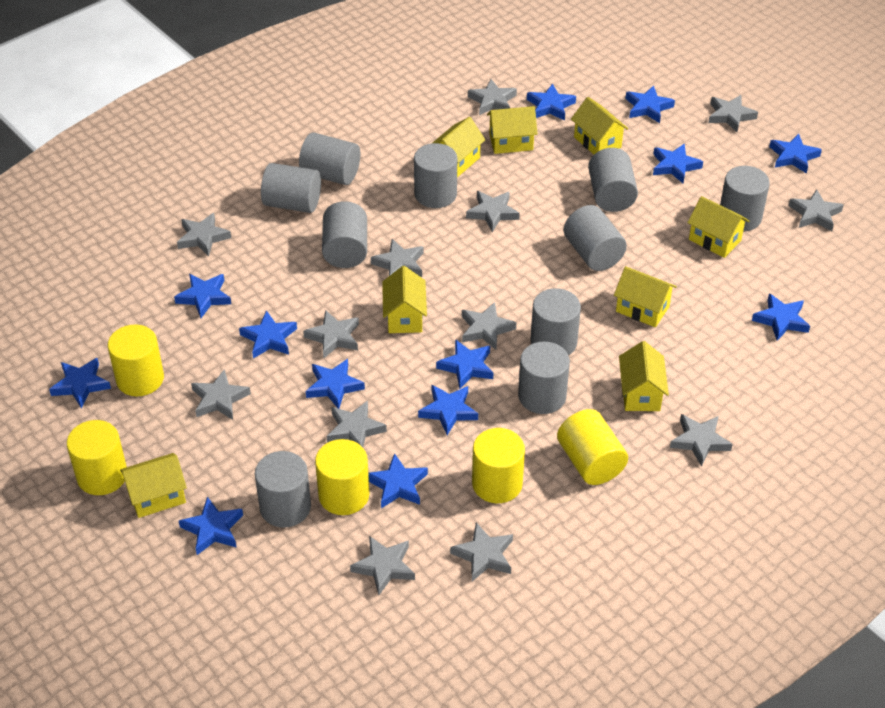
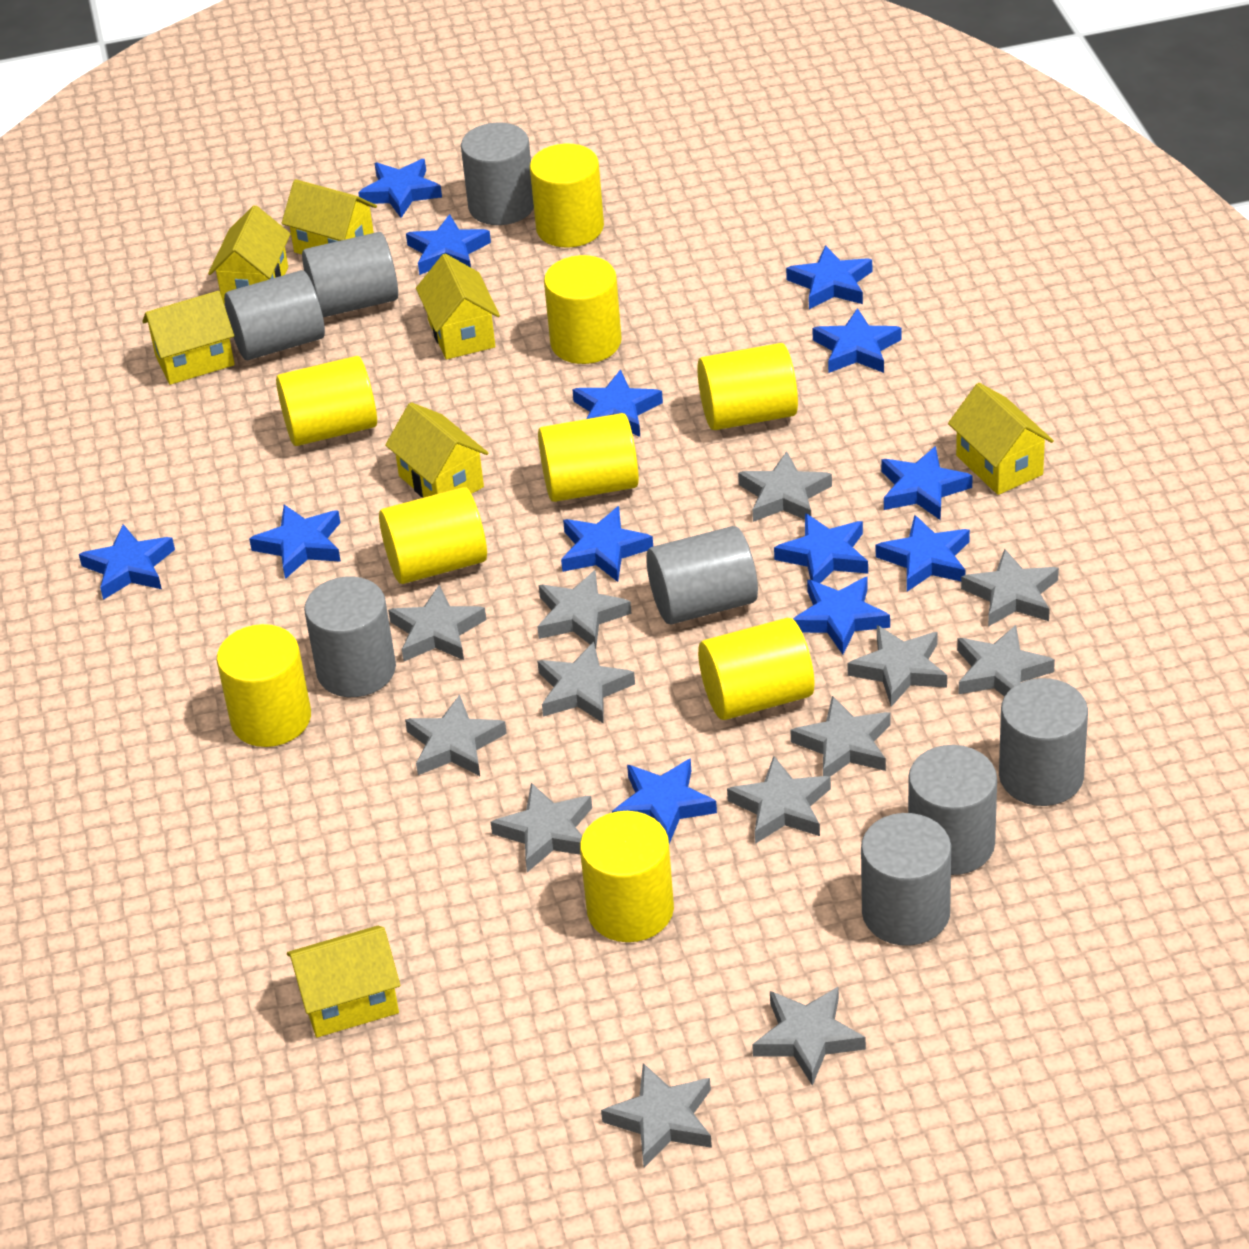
grey cylinder: 10 -> 8
yellow cylinder: 5 -> 9
yellow house: 8 -> 7

